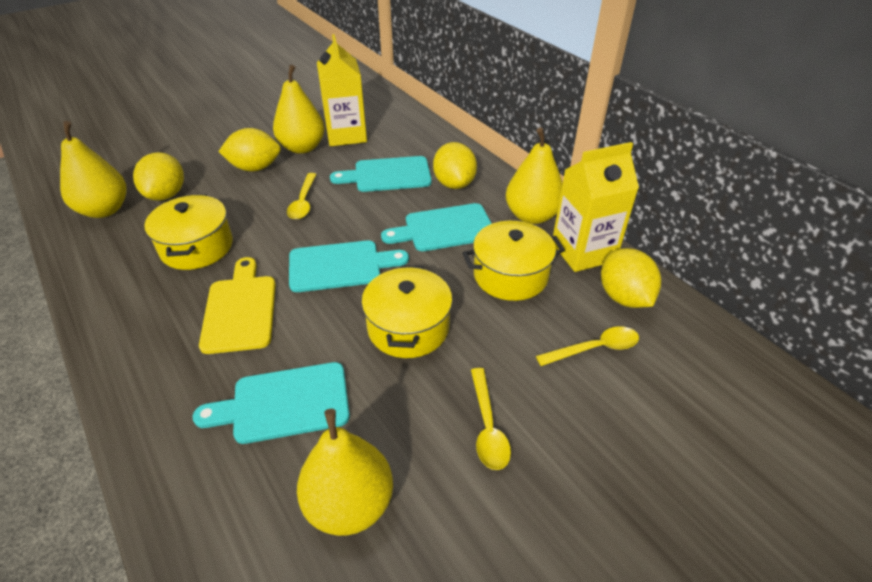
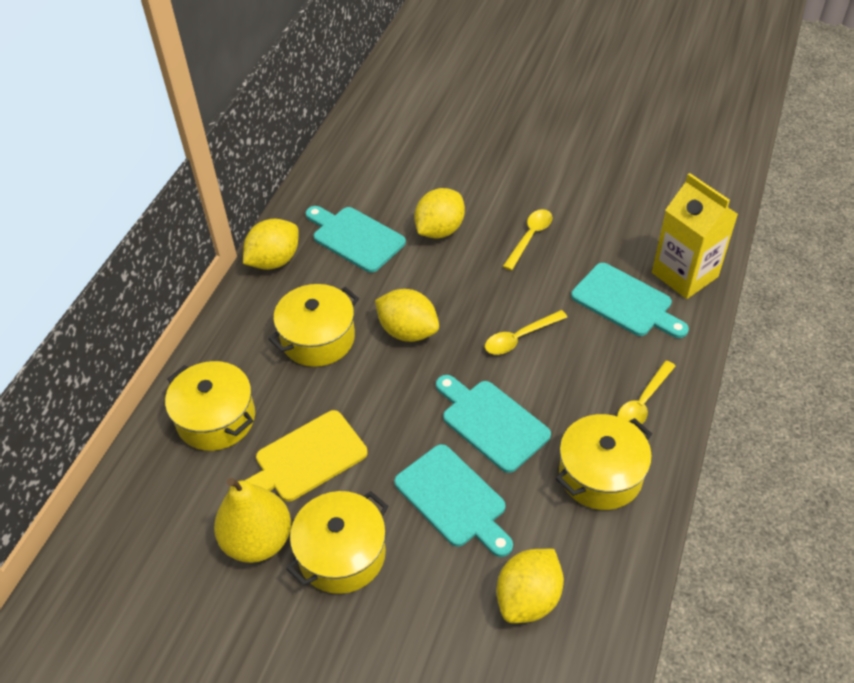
yellow carton: 2 -> 1
yellow pear: 4 -> 1
yellow pot: 3 -> 4

